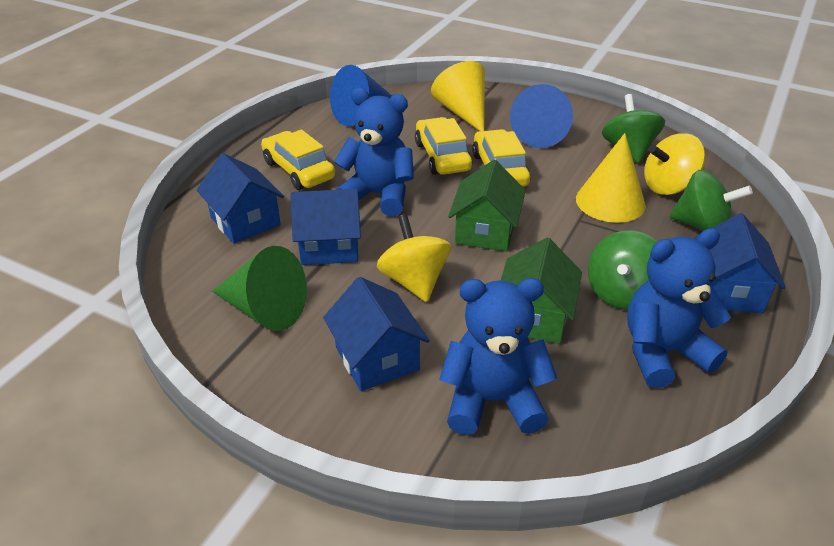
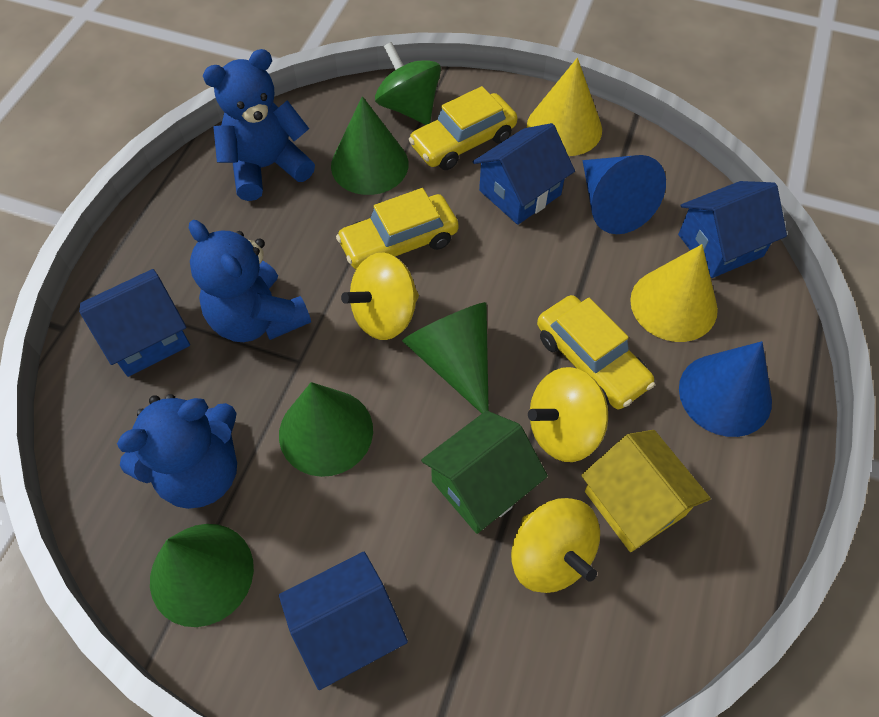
green cone: 1 -> 4
green house: 2 -> 1
green spinning top: 3 -> 1
yellow house: 0 -> 1
yellow spinning top: 2 -> 3

